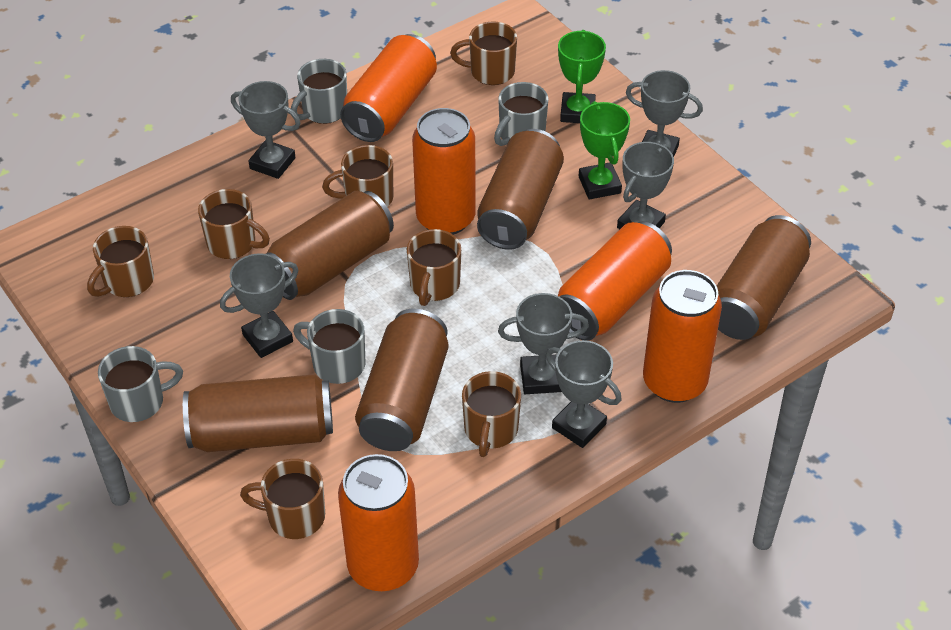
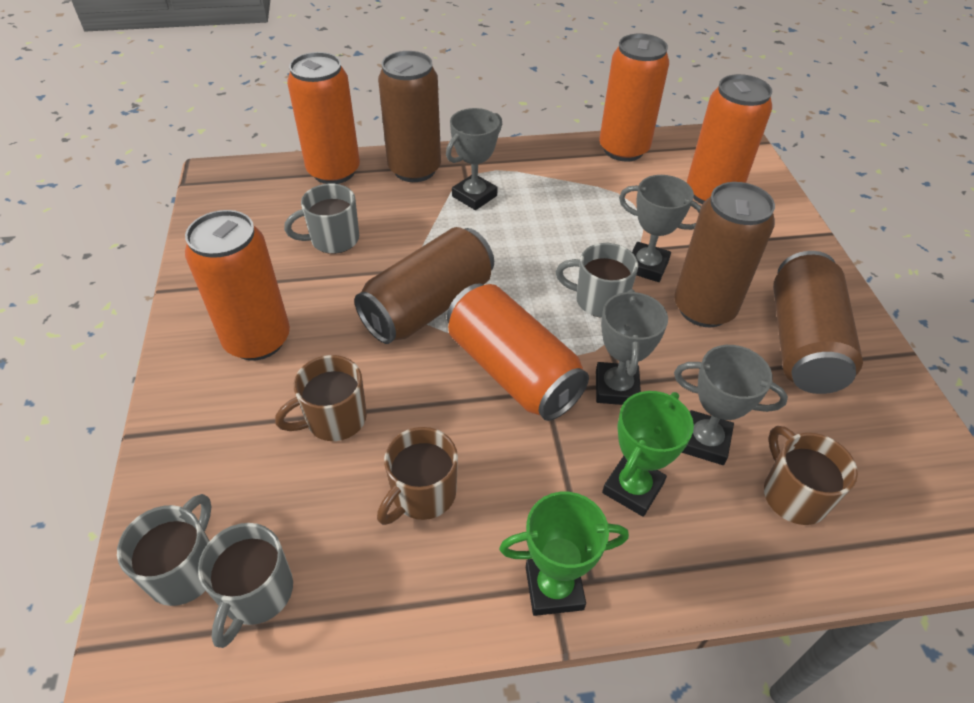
brown can: 5 -> 4
brown mug: 7 -> 3
grey trophy: 6 -> 4

